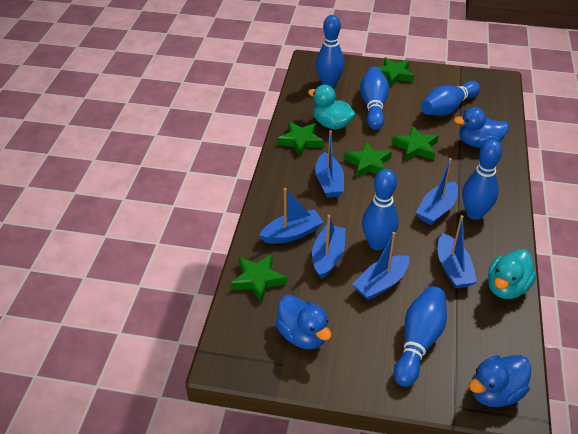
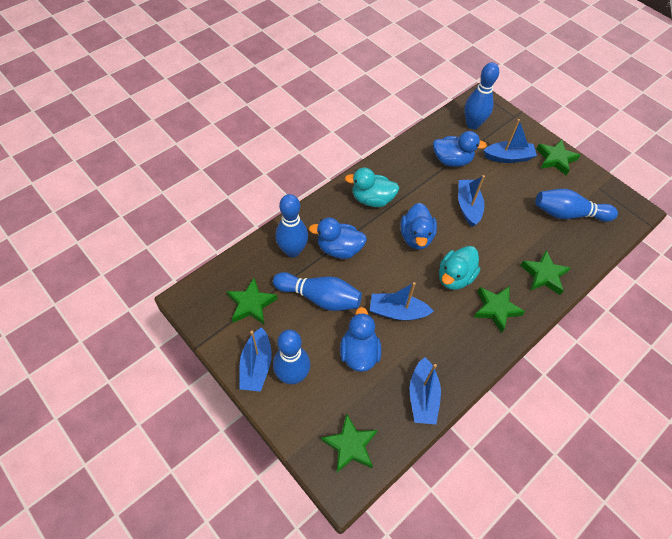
blue boat: 6 -> 5
blue bowling pin: 6 -> 5
blue duck: 3 -> 4

